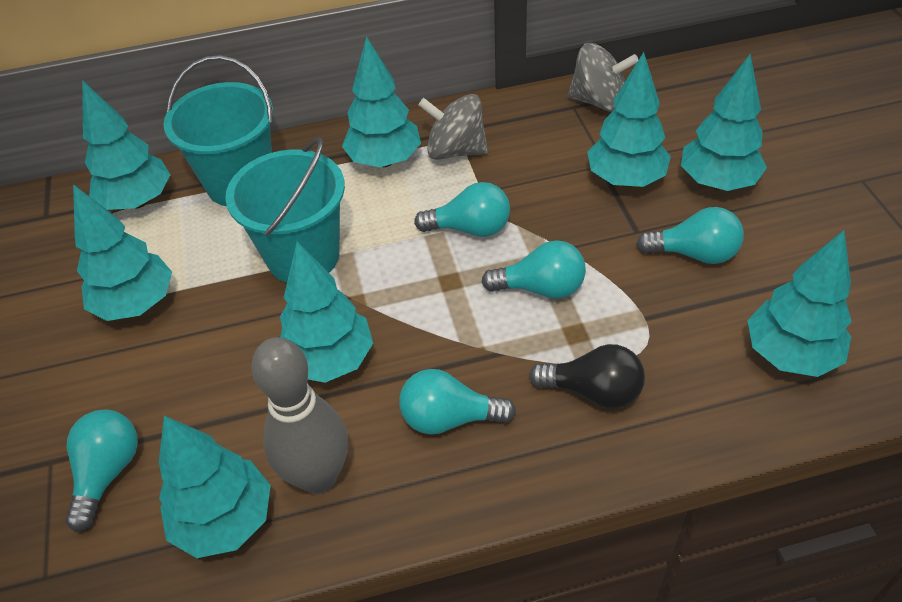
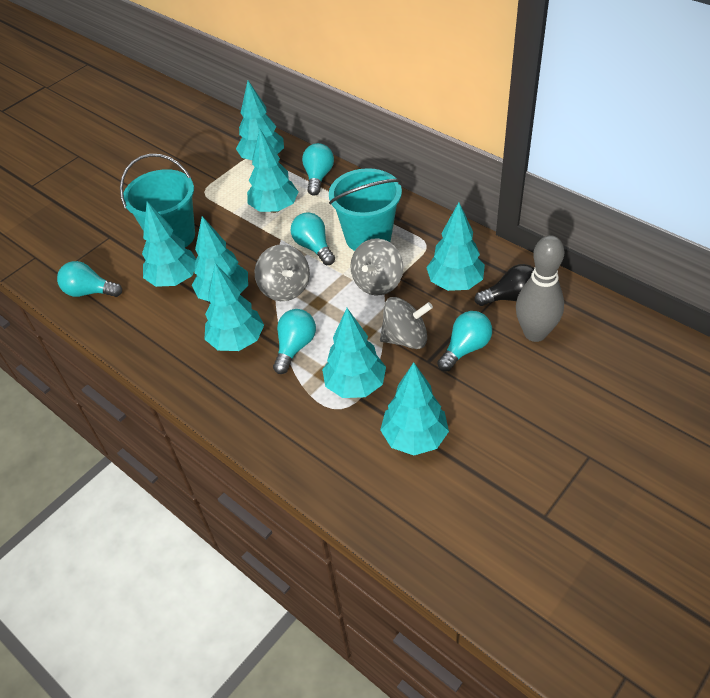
grey spinning top: 2 -> 3

